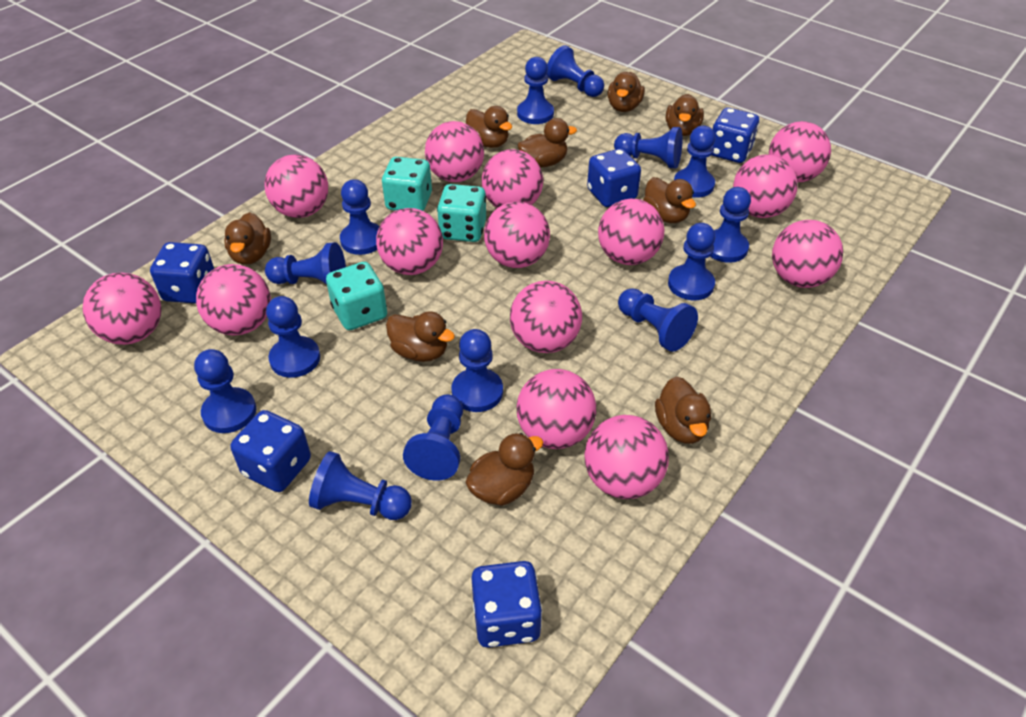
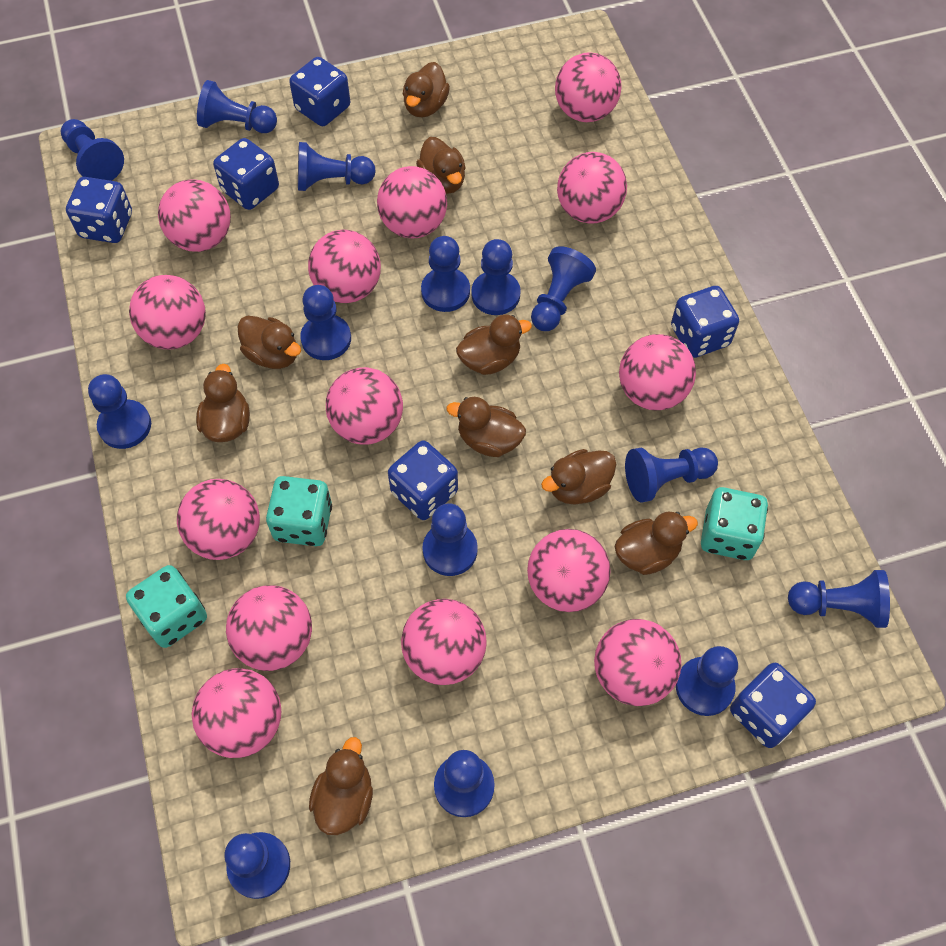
blue dice: 5 -> 6

